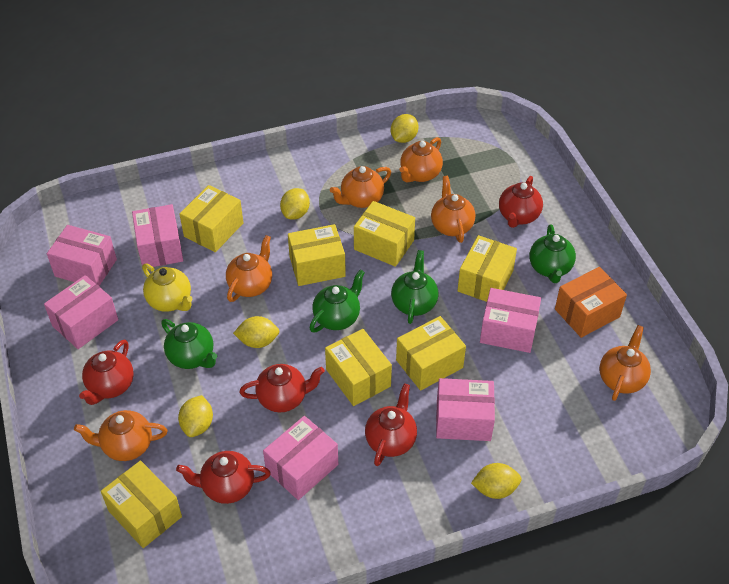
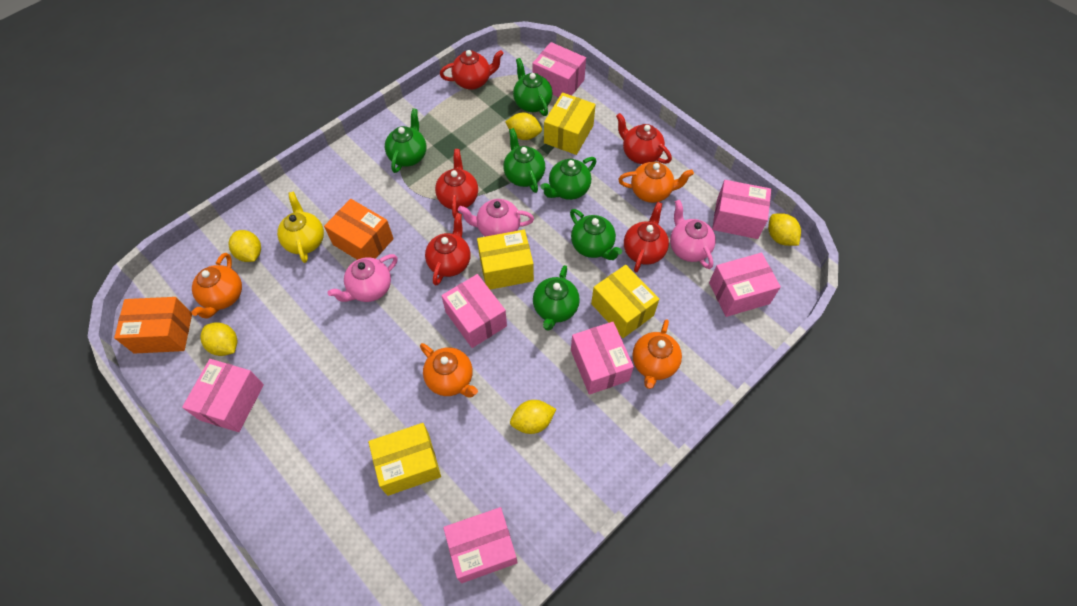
green teapot: 4 -> 6
orange box: 1 -> 2
orange teapot: 6 -> 4
pink box: 6 -> 7
pink teapot: 0 -> 3
yellow box: 7 -> 4

